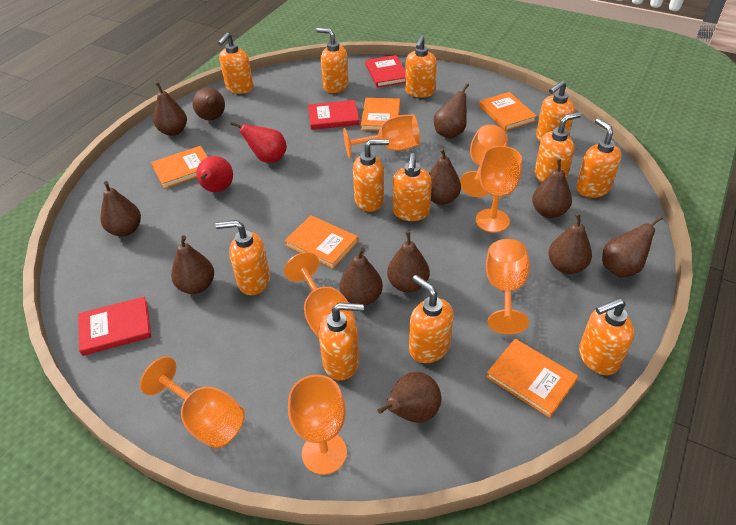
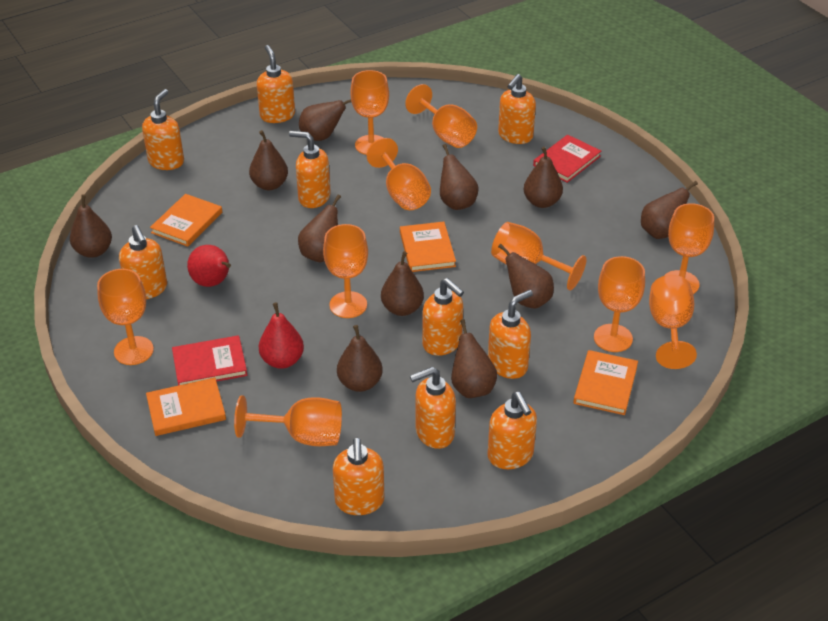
brown pear: 12 -> 11
orange book: 5 -> 4
orange goblet: 7 -> 10
orange soap dispenser: 12 -> 10
red book: 3 -> 2

